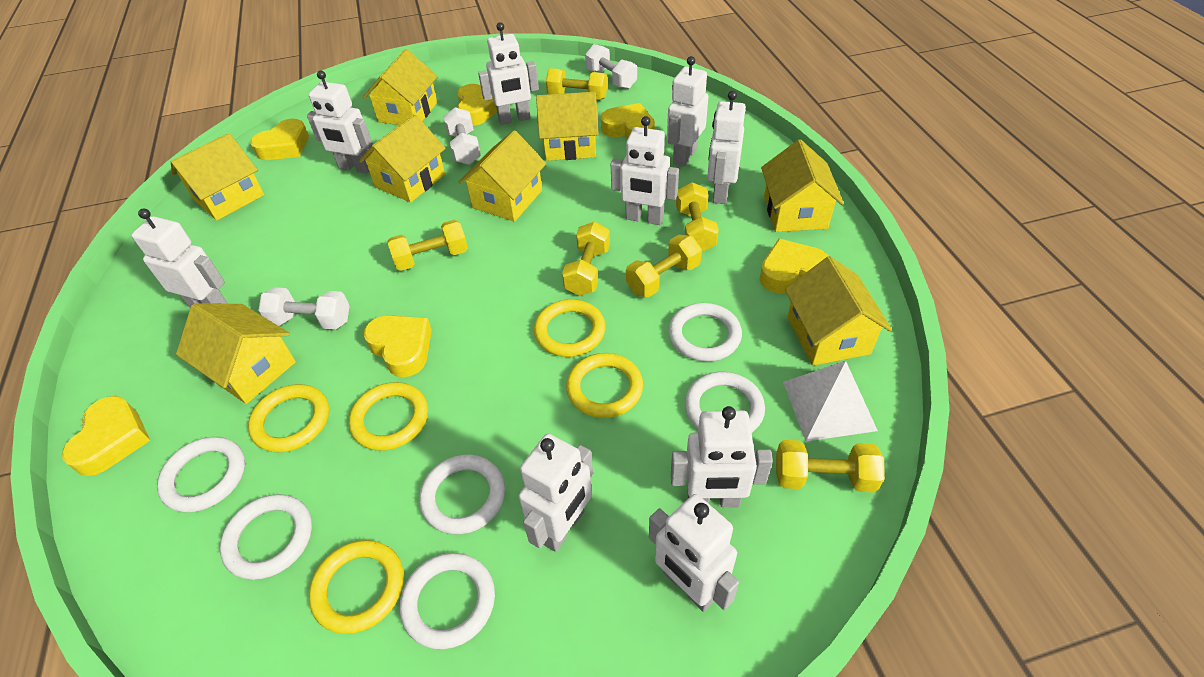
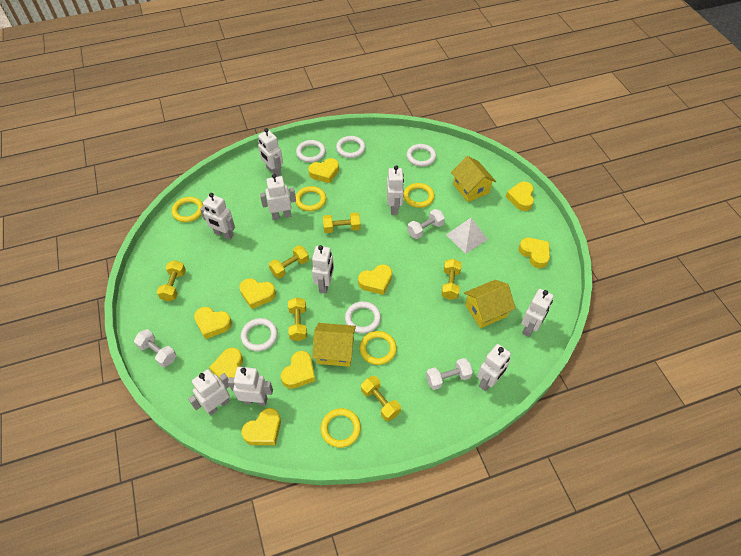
white ring: 6 -> 5
yellow heart: 6 -> 9
yellow house: 8 -> 3

